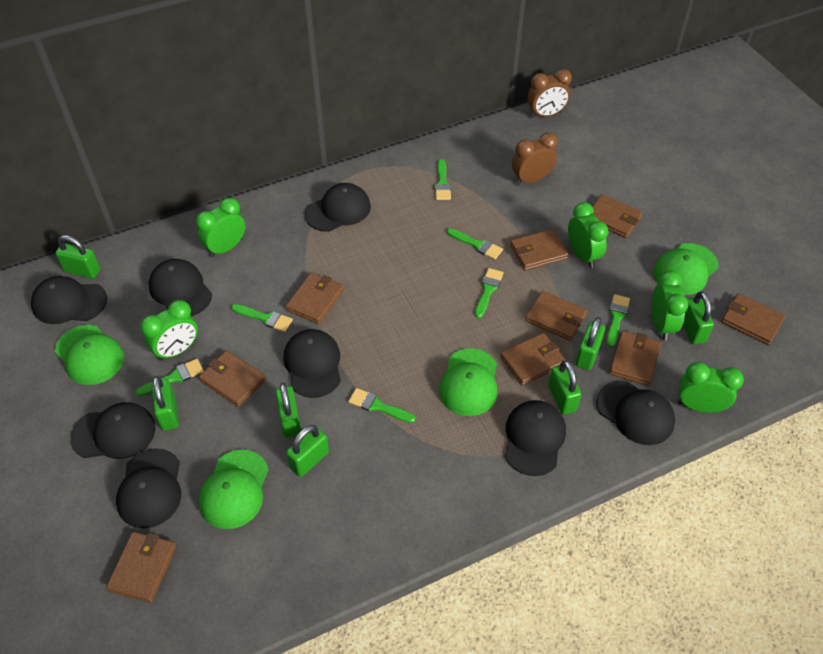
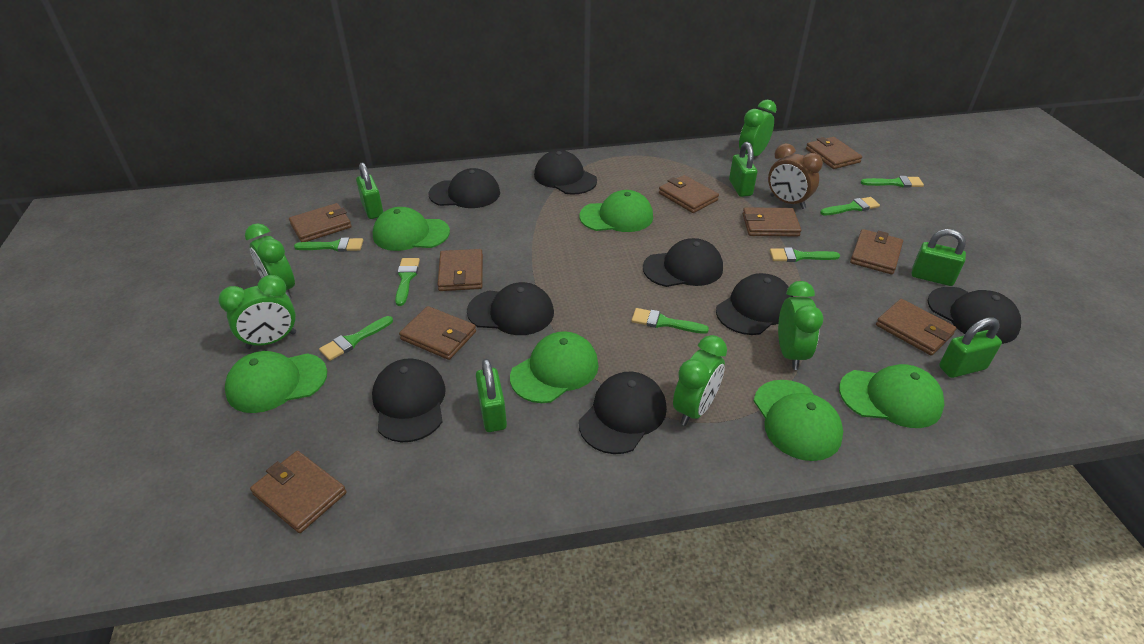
brown clock: 2 -> 1
green cap: 4 -> 6
green padlock: 7 -> 5

